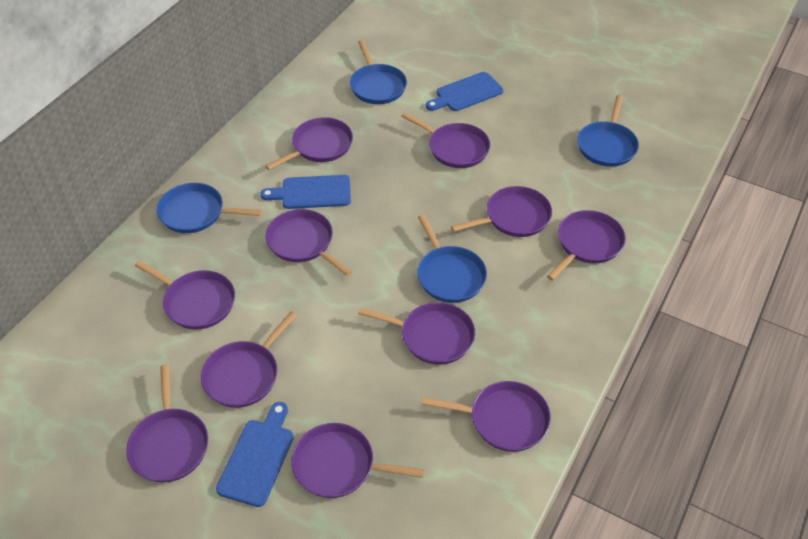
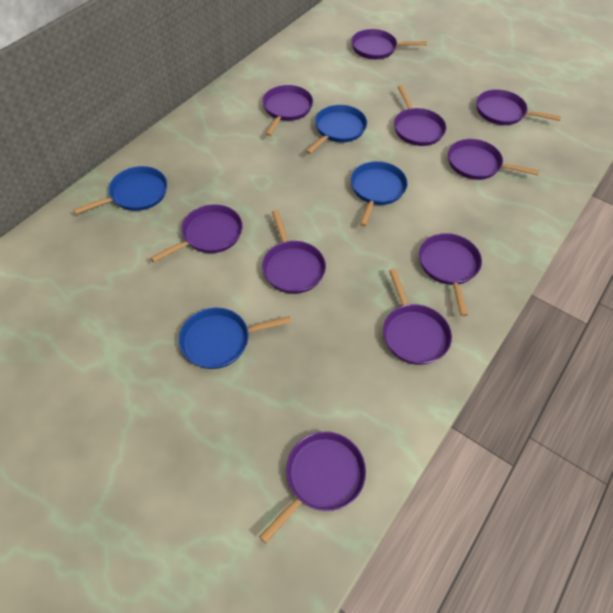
blue cutting board: 3 -> 0
purple pan: 11 -> 10

